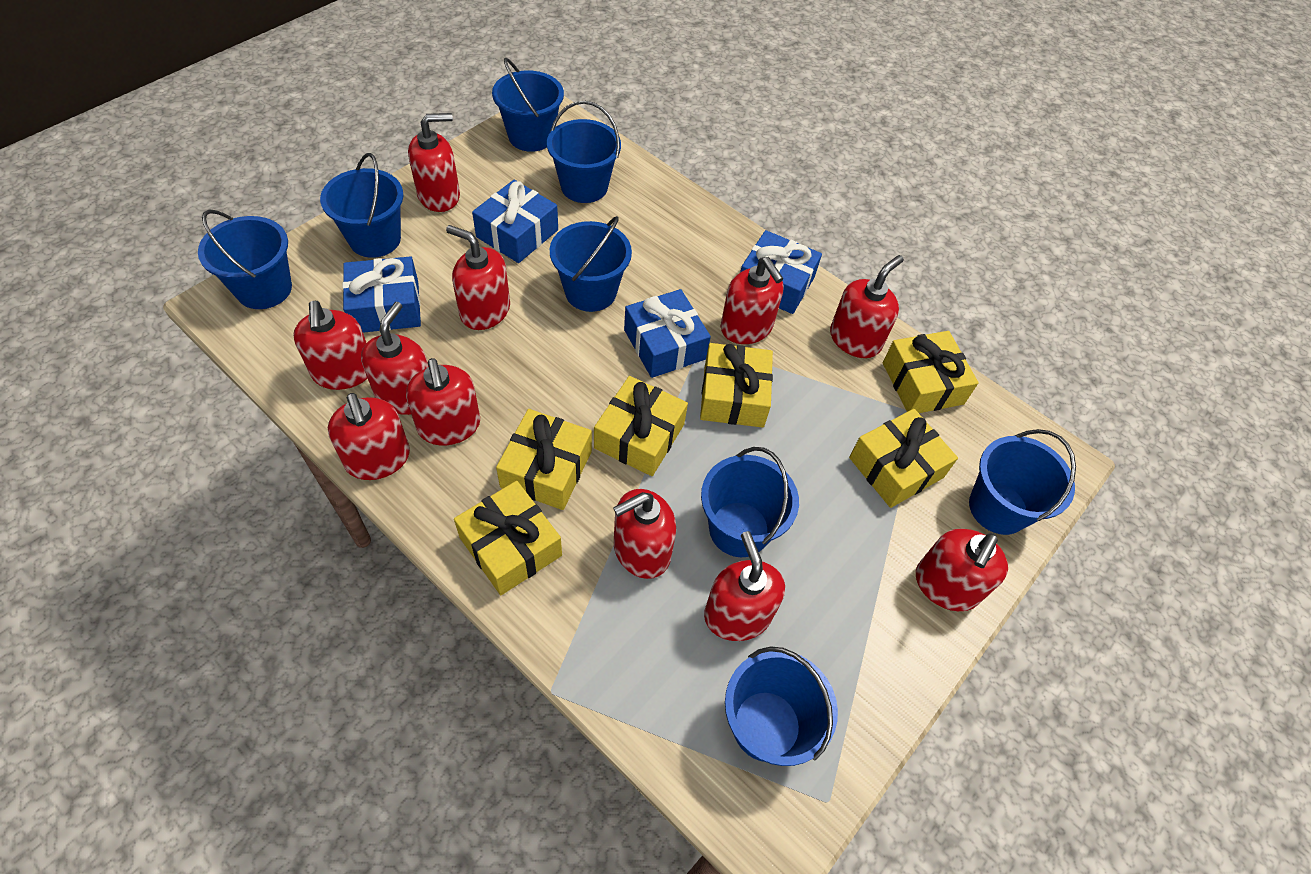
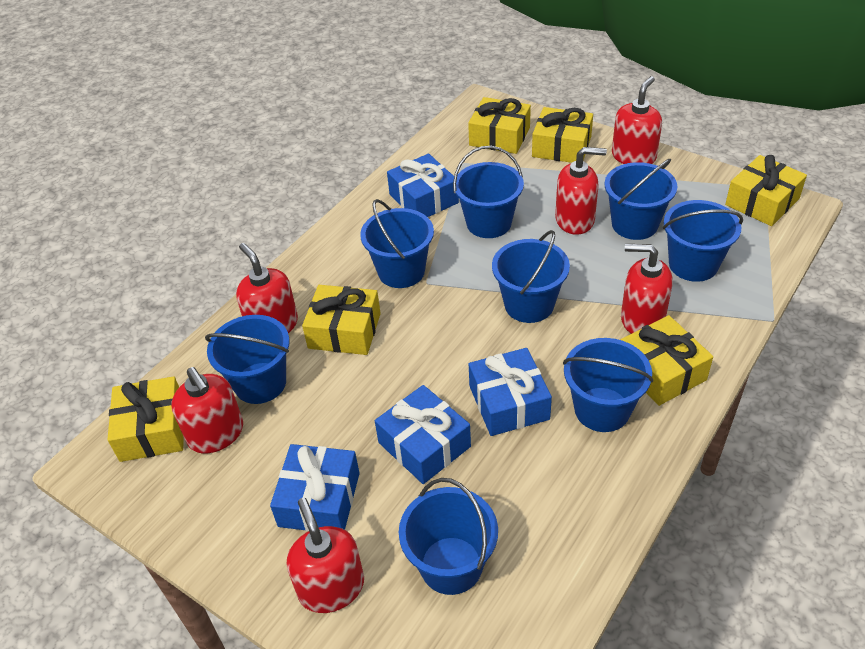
red soap dispenser: 11 -> 6

